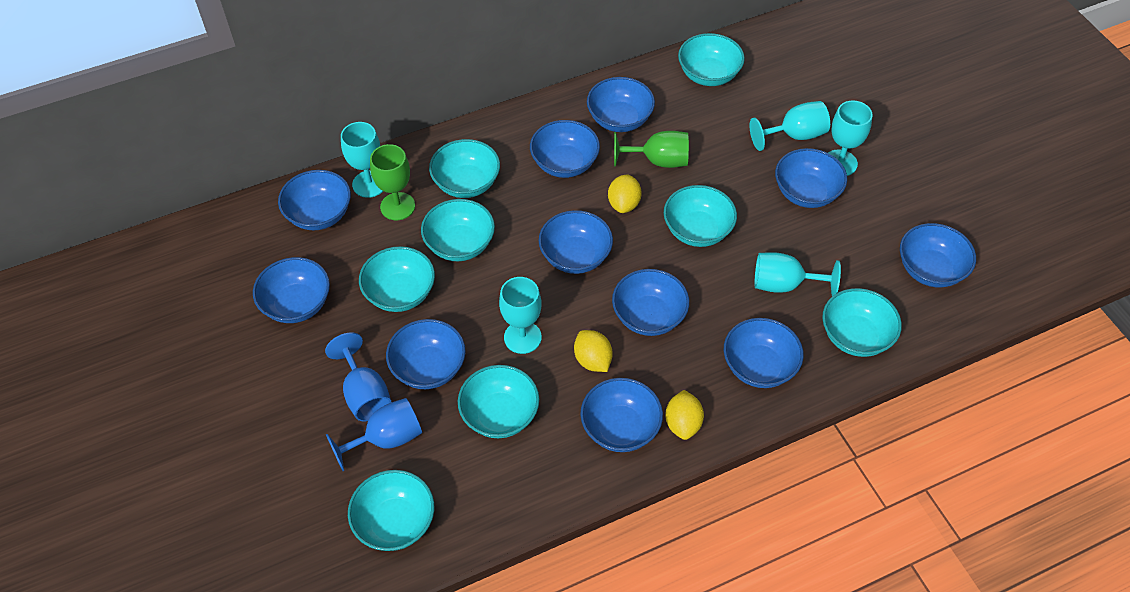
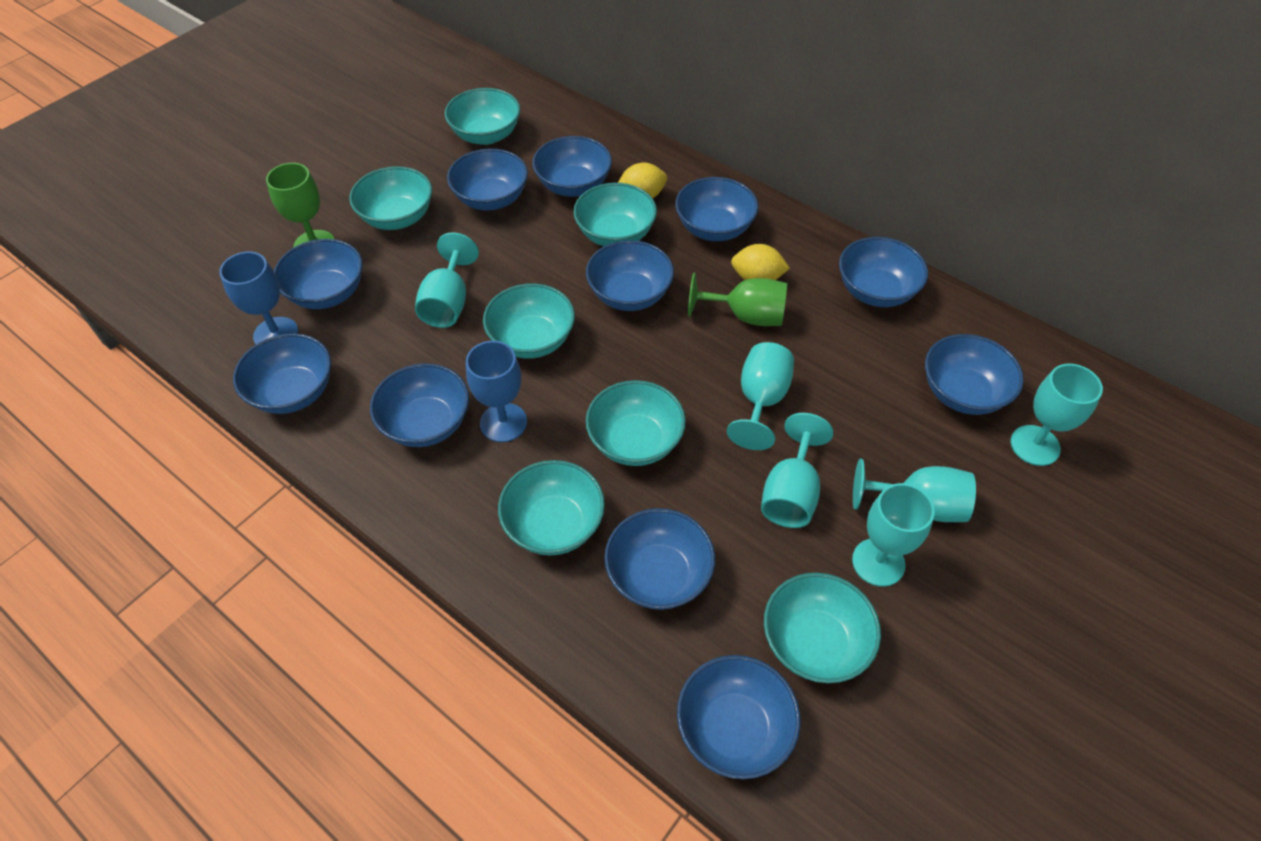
turquoise bowl: 8 -> 7
turquoise goblet: 5 -> 6
yellow lemon: 3 -> 2

